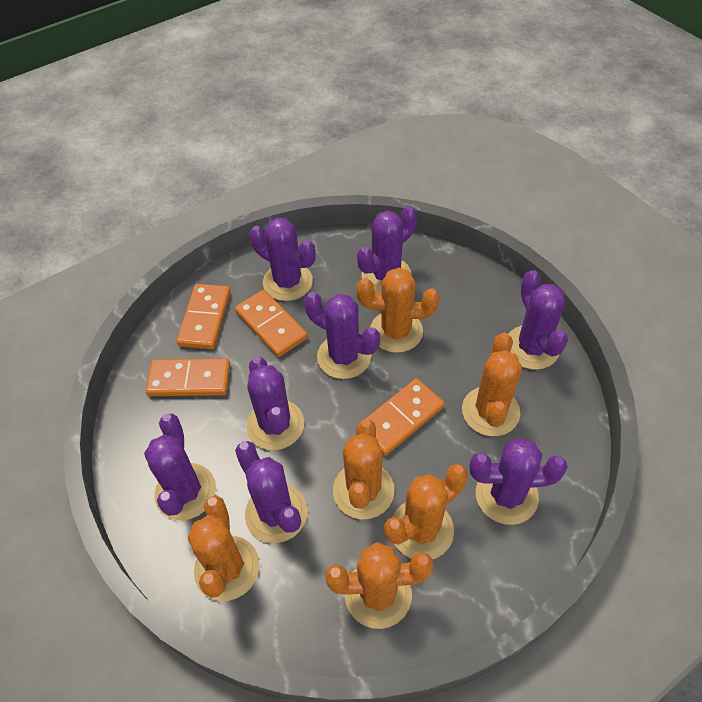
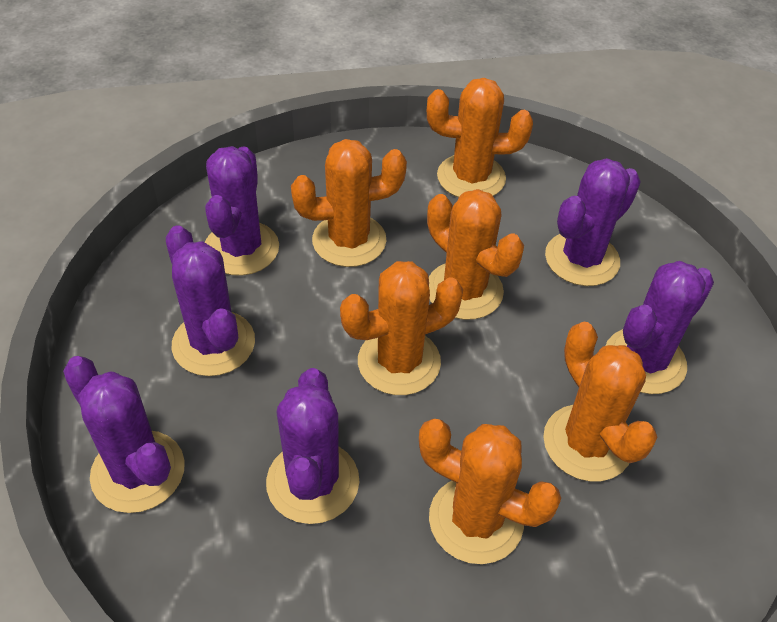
orange domino: 4 -> 0
purple cactus: 8 -> 6

